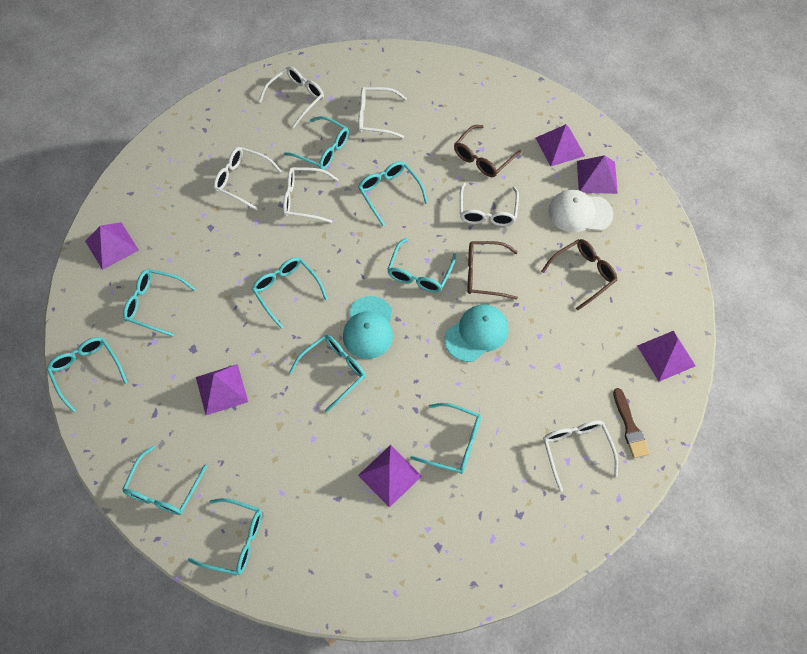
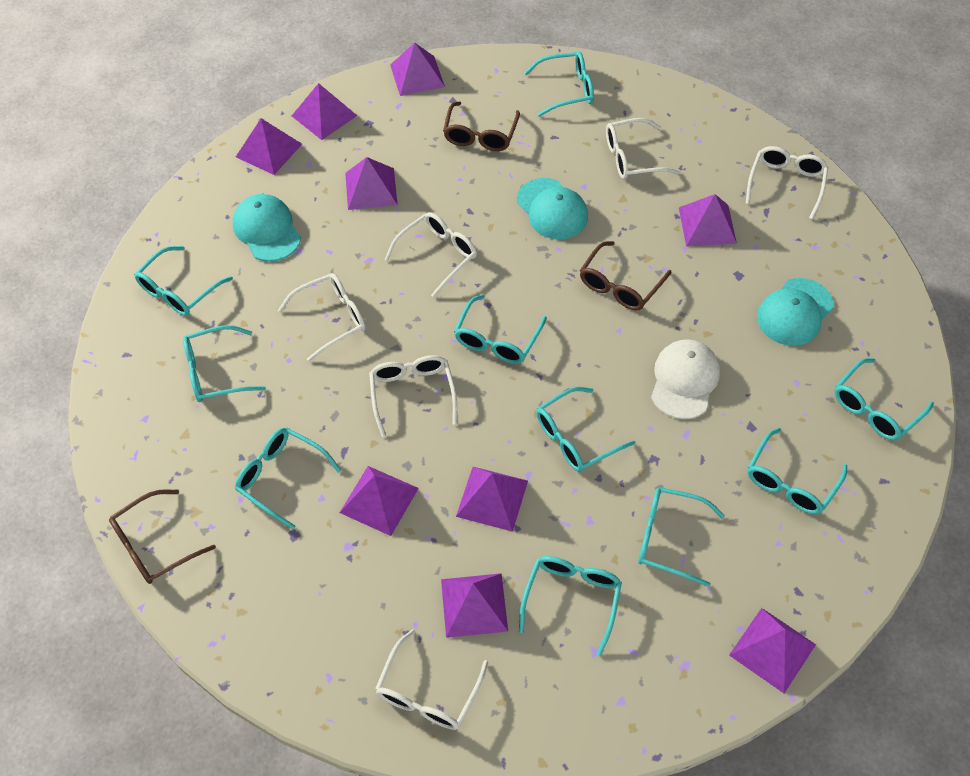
brown brush: 1 -> 0
purple pyramid: 6 -> 9
turquoise cap: 2 -> 3

